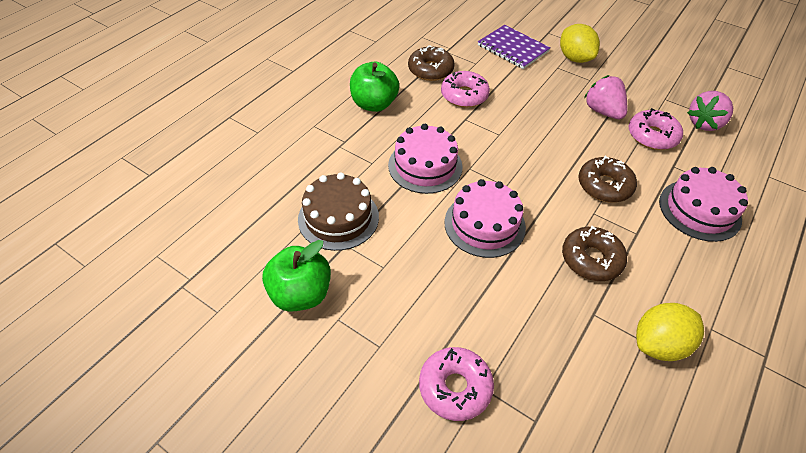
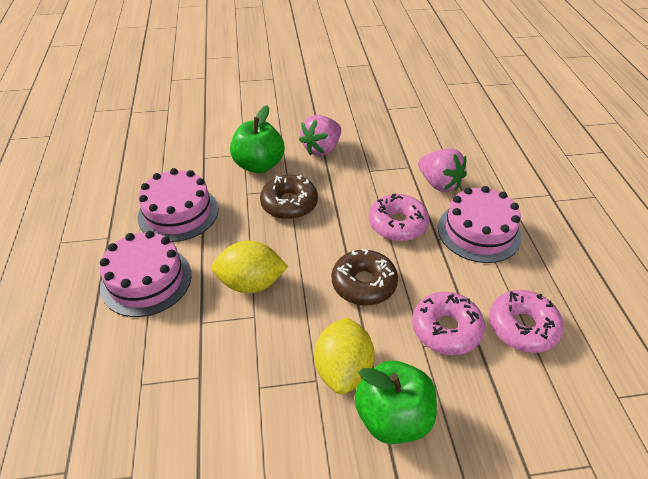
brown cake: 1 -> 0
brown donut: 3 -> 2
purple notebook: 1 -> 0

